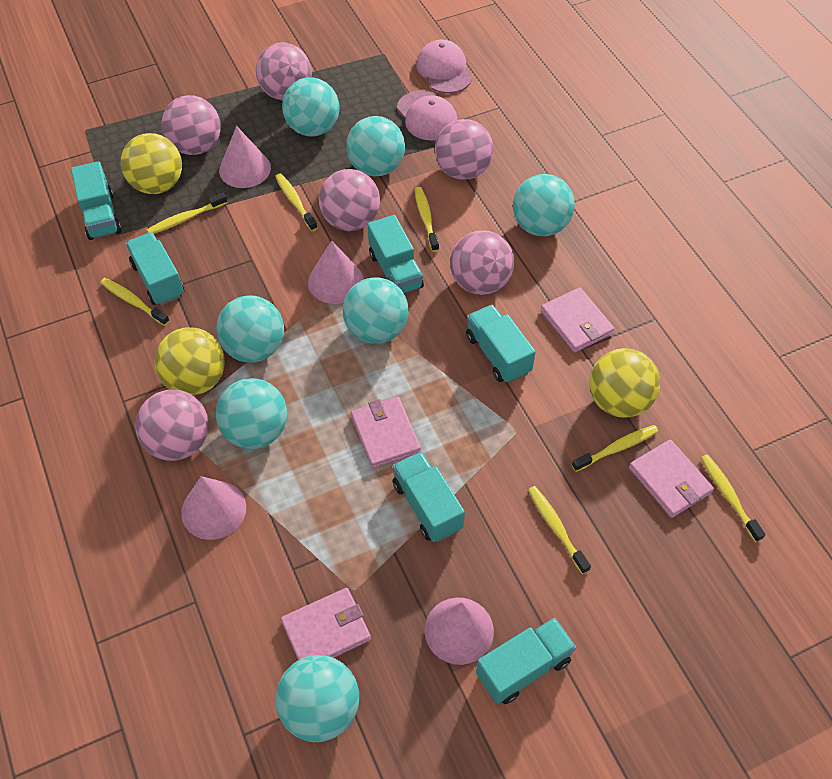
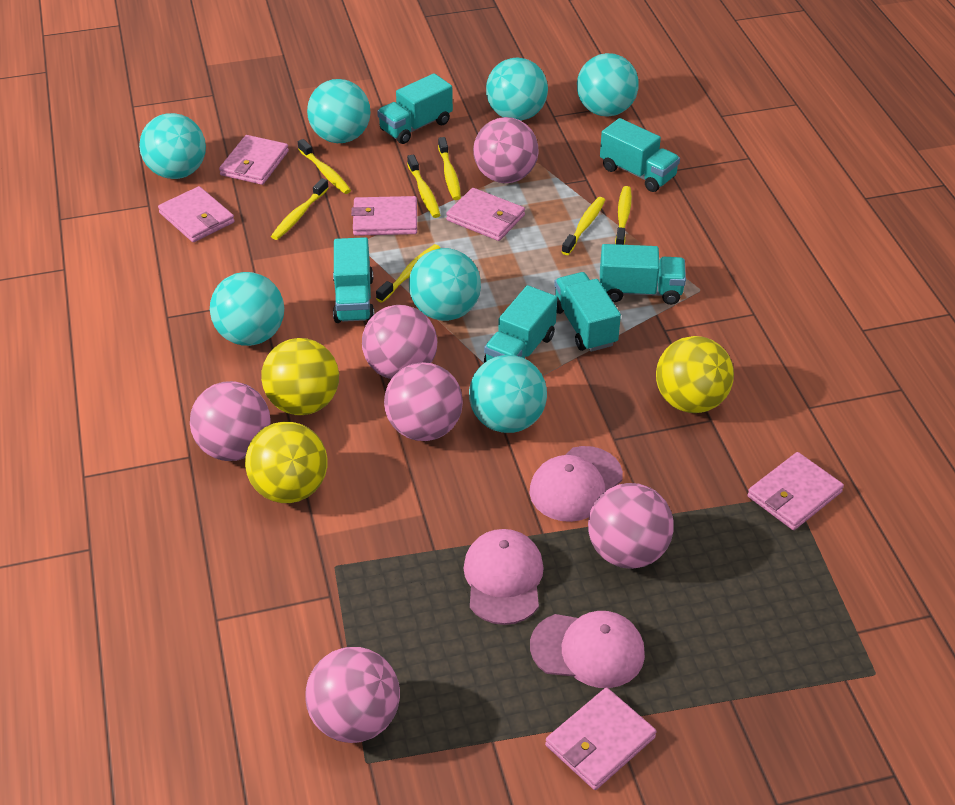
pink cap: 2 -> 3
pink cone: 4 -> 0
pink wallet: 4 -> 6

